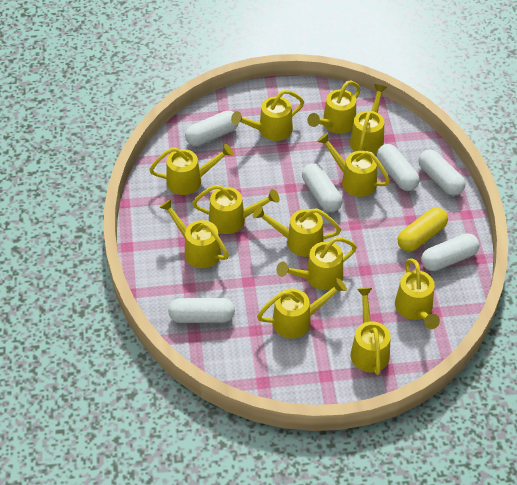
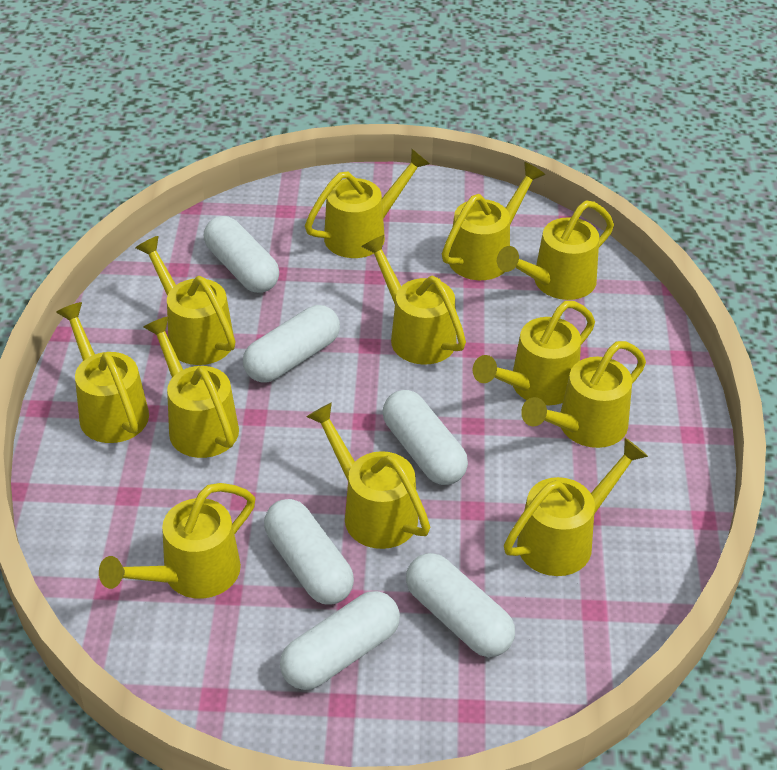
yellow capsule: 1 -> 0

